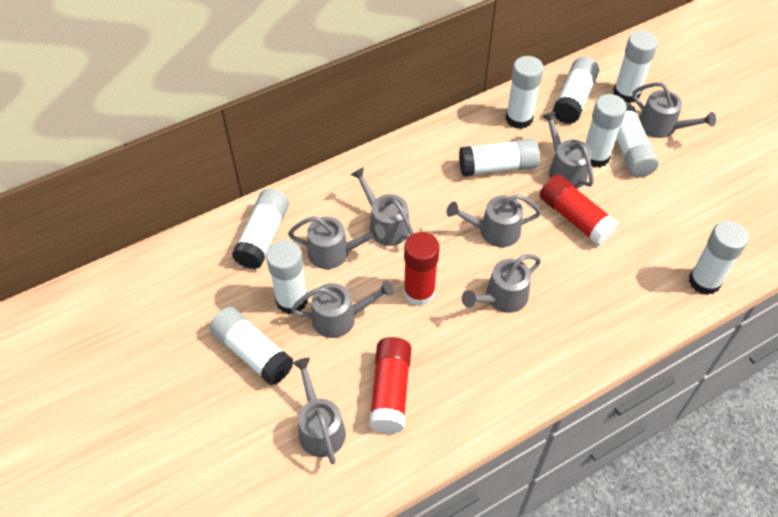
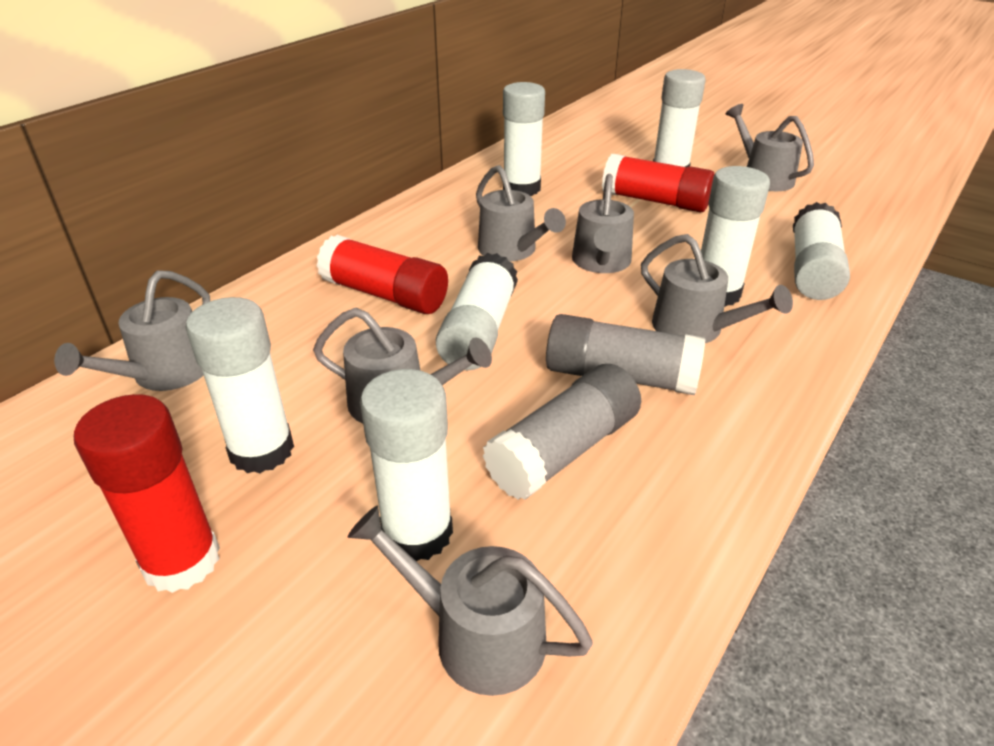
grey glue stick: 0 -> 2
grey watering can: 8 -> 7
white glue stick: 10 -> 7

